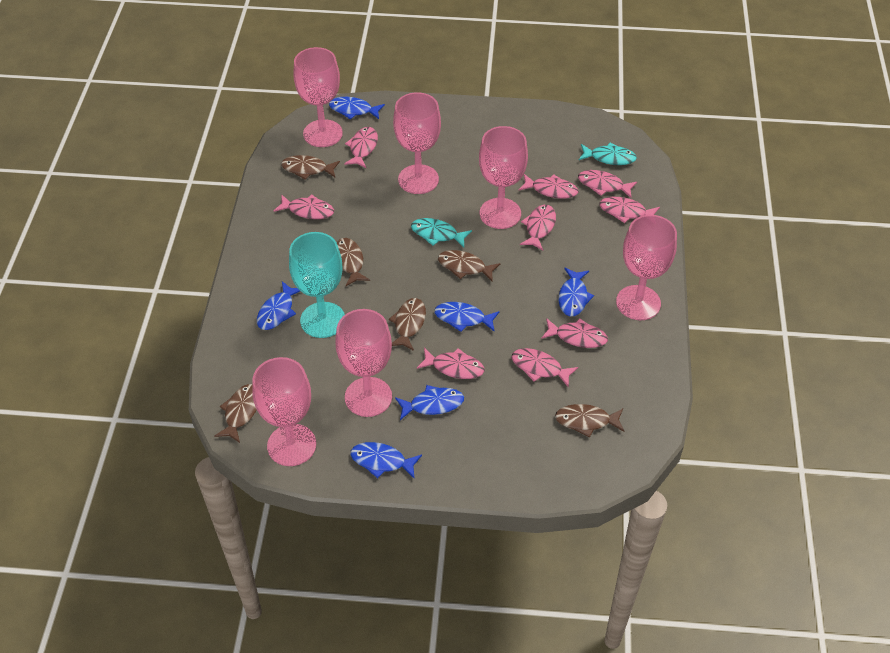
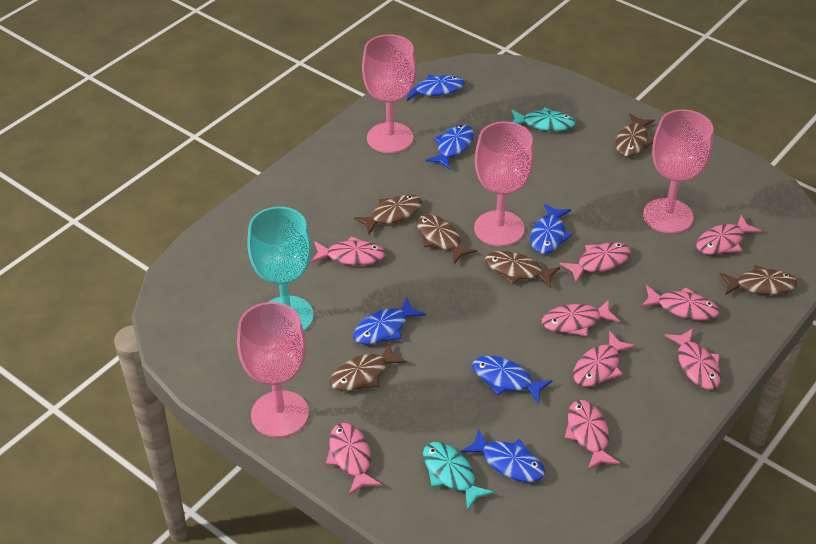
pink goblet: 6 -> 4

